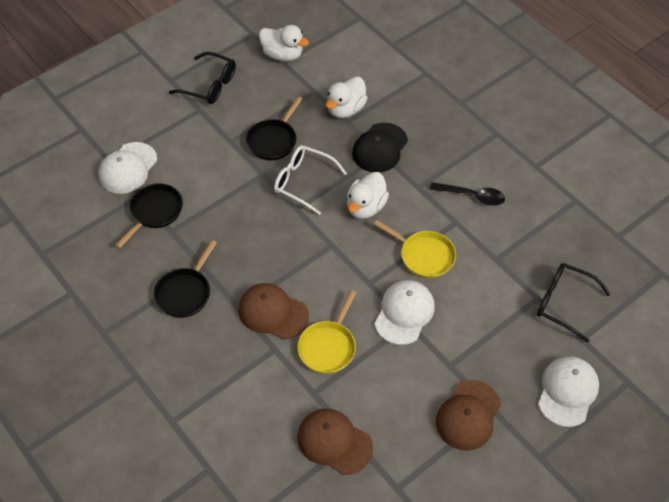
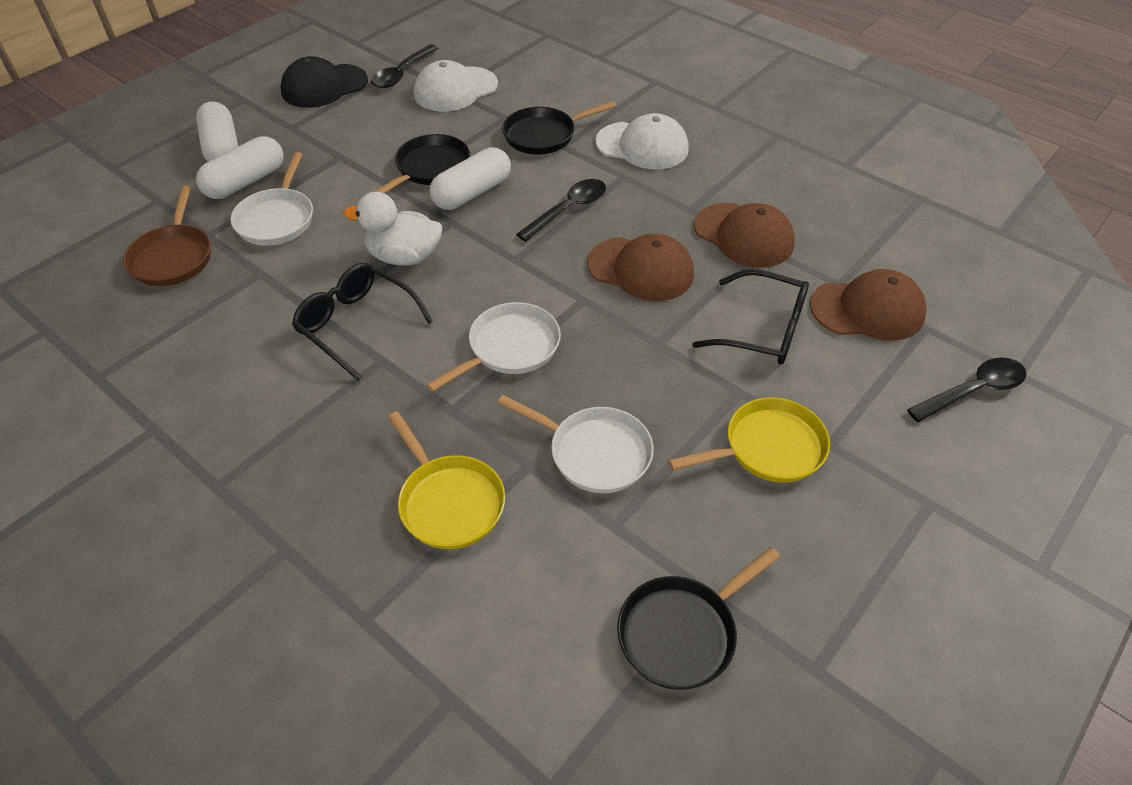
black spoon: 1 -> 3
brown pan: 0 -> 1
white cap: 3 -> 2
white capsule: 0 -> 3
white duck: 3 -> 1
white glasses: 1 -> 0
white pan: 0 -> 3

